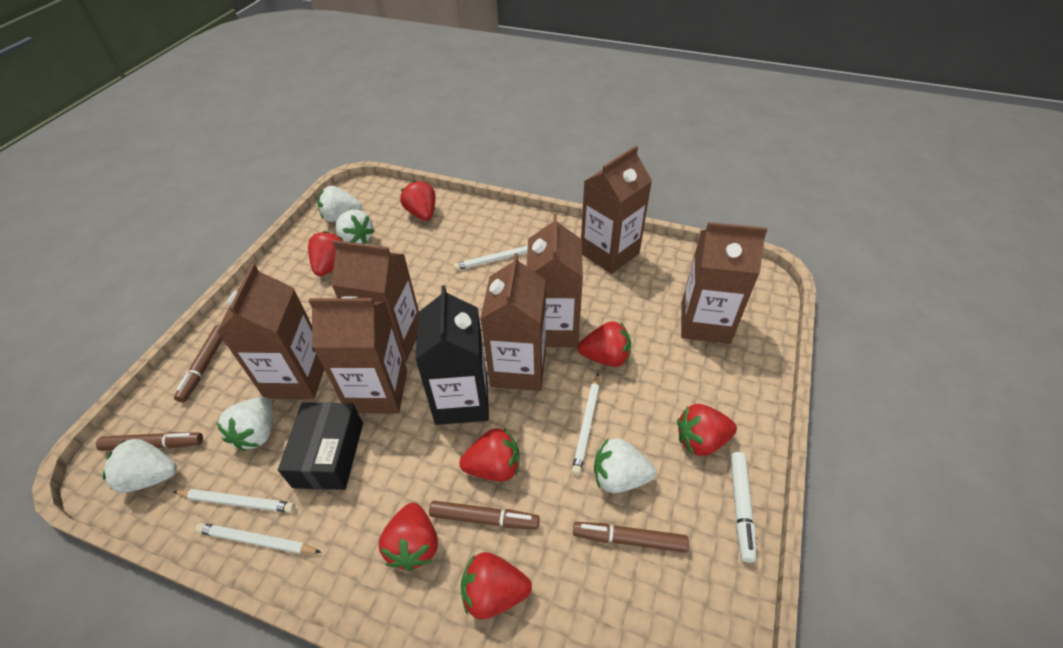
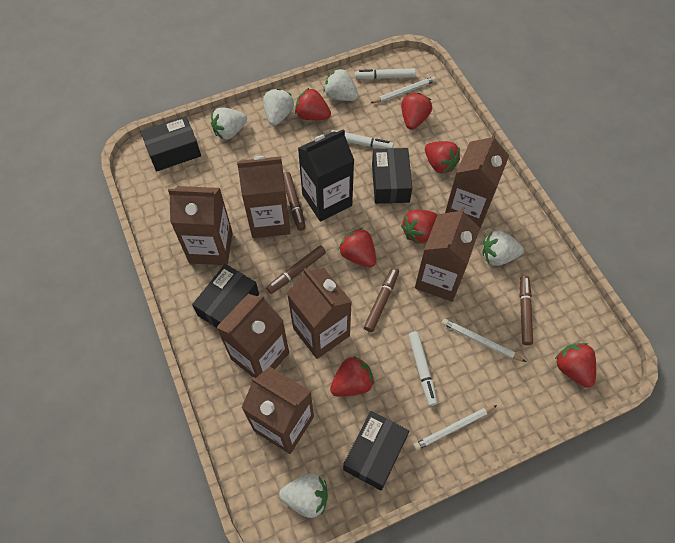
black box: 1 -> 4
white marker: 1 -> 3
white pencil: 4 -> 3

